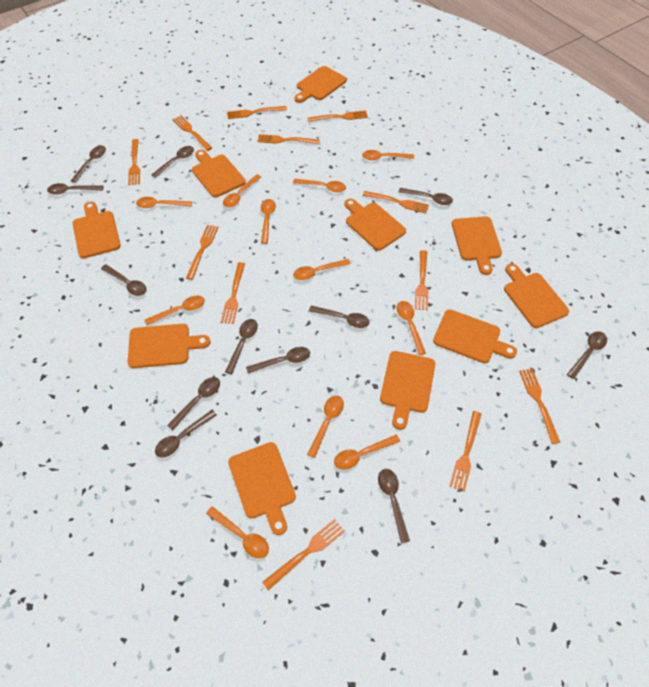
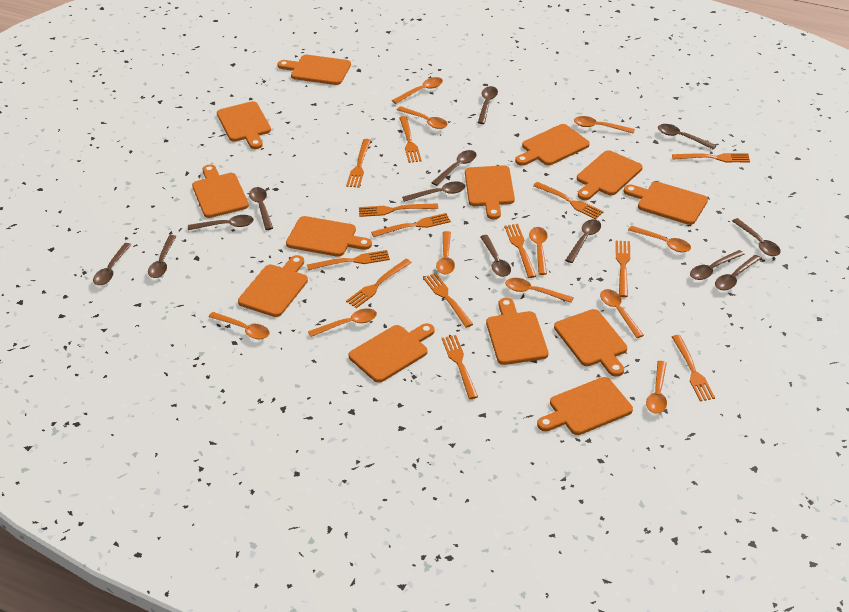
brown spoon: 12 -> 13
orange cutting board: 10 -> 13
orange fork: 12 -> 13

